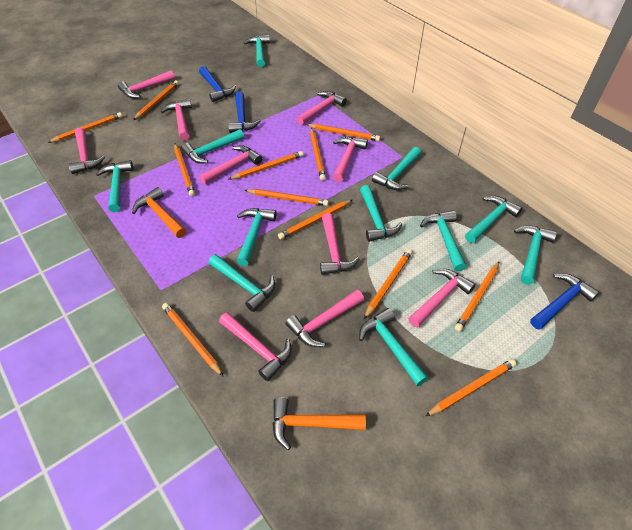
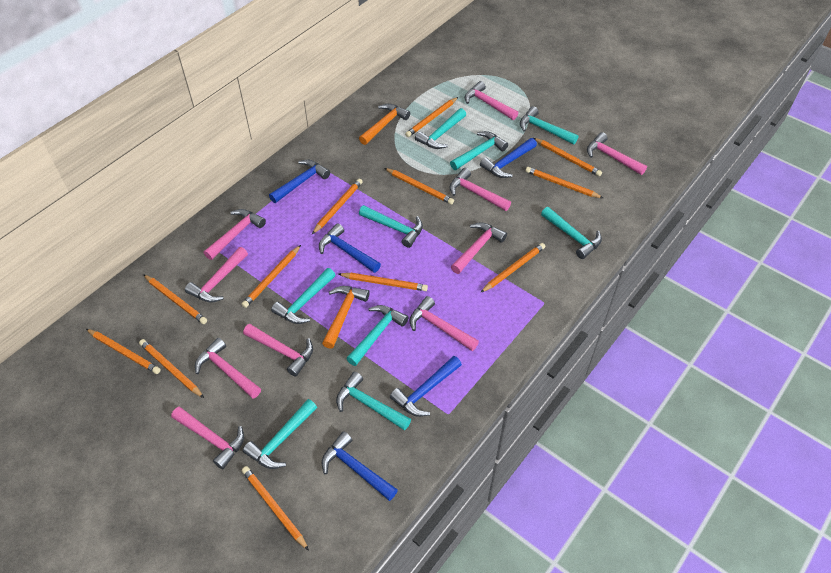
blue hammer: 3 -> 5
turquoise hammer: 11 -> 9

